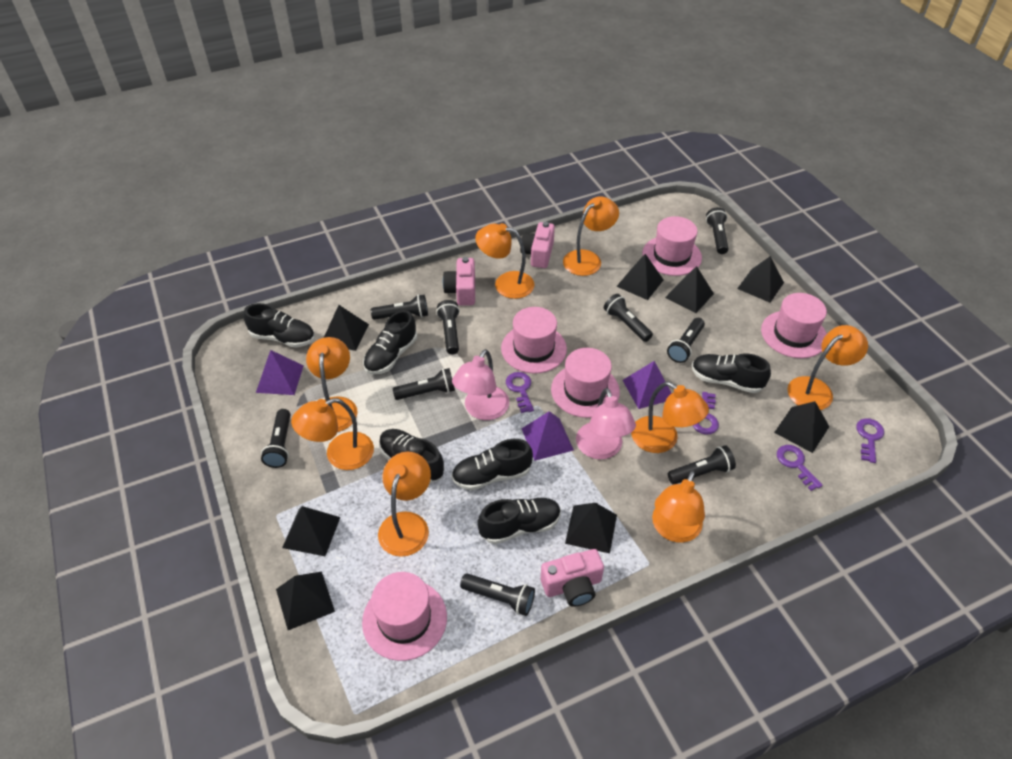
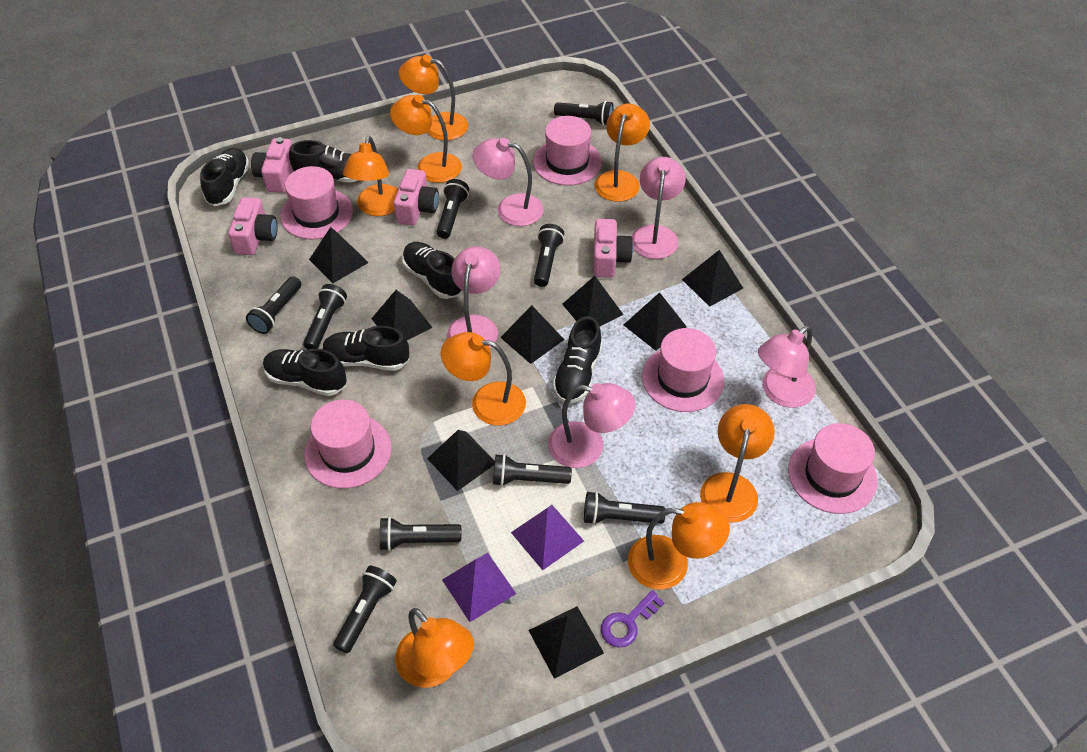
pink camera: 3 -> 4
pink lamp: 2 -> 5
purple key: 4 -> 1
purple pyramid: 3 -> 2

